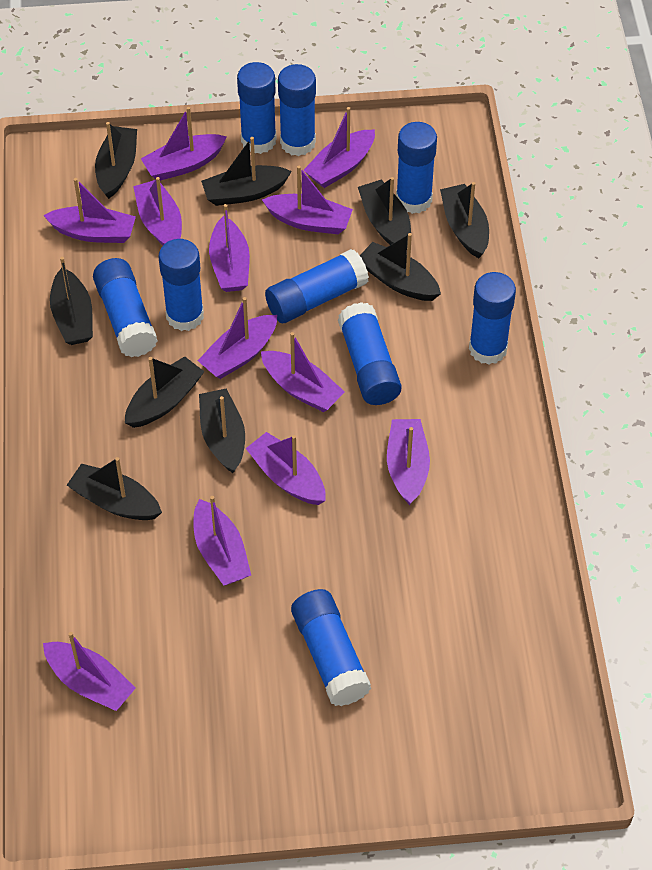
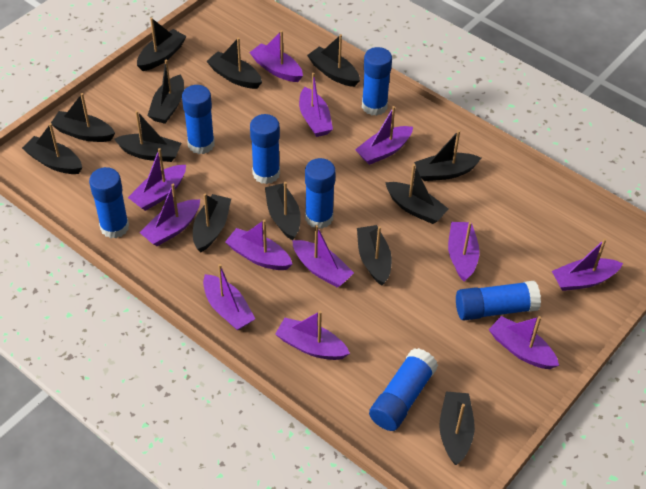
black boat: 9 -> 13
blue glue stick: 9 -> 7

